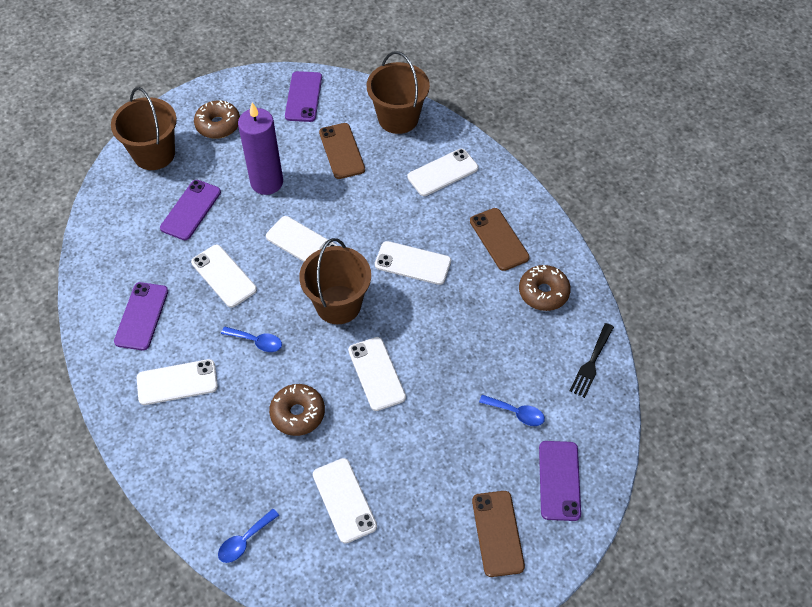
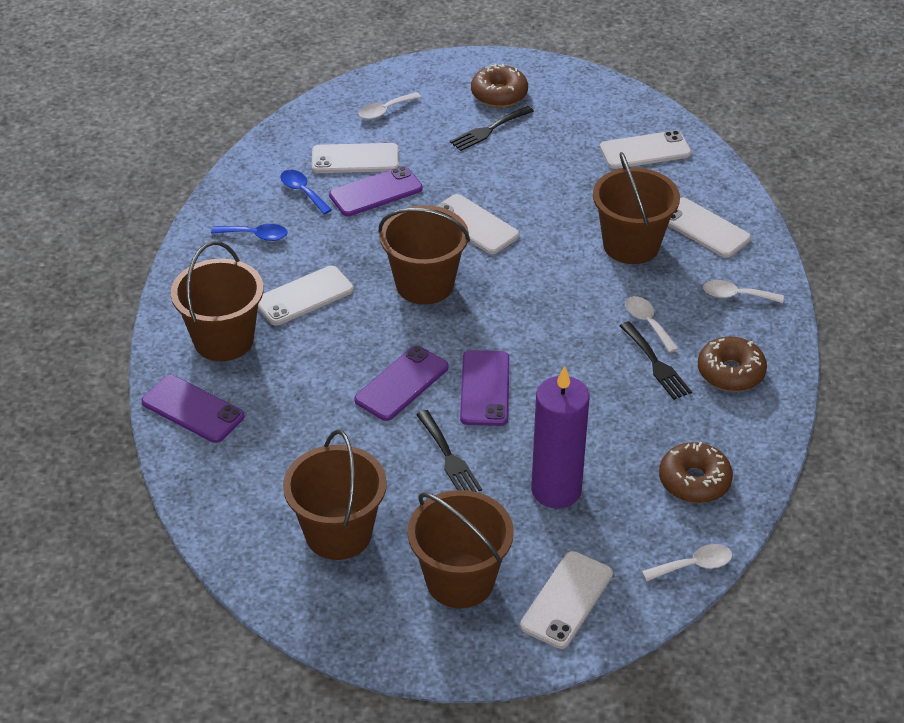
black fork: 1 -> 3
blue spoon: 3 -> 2
brown bucket: 3 -> 5
brown phone: 3 -> 0
white phone: 7 -> 6
white spoon: 0 -> 4

